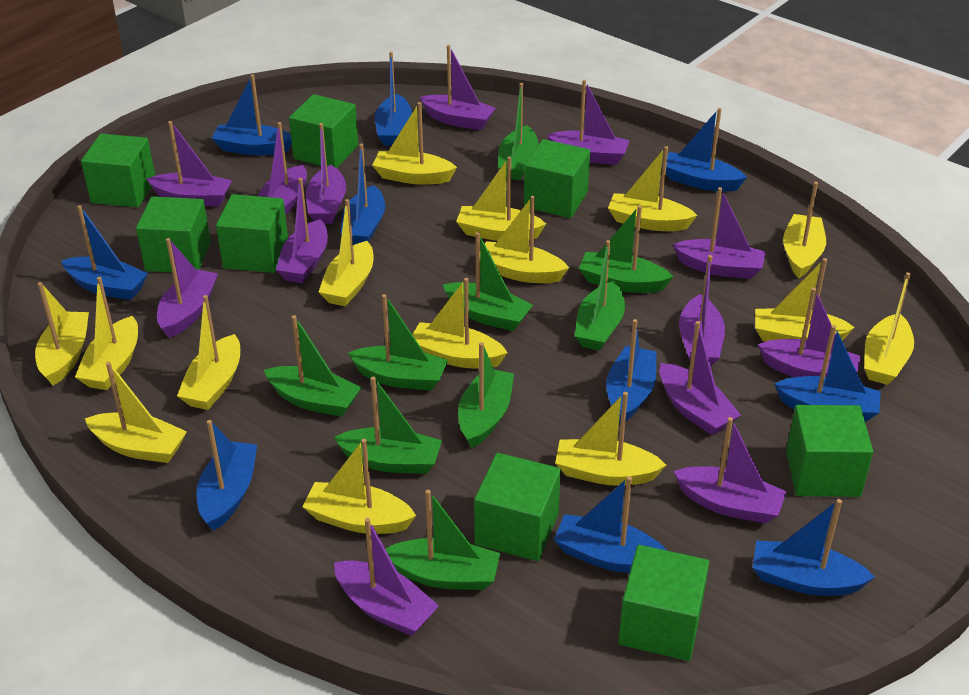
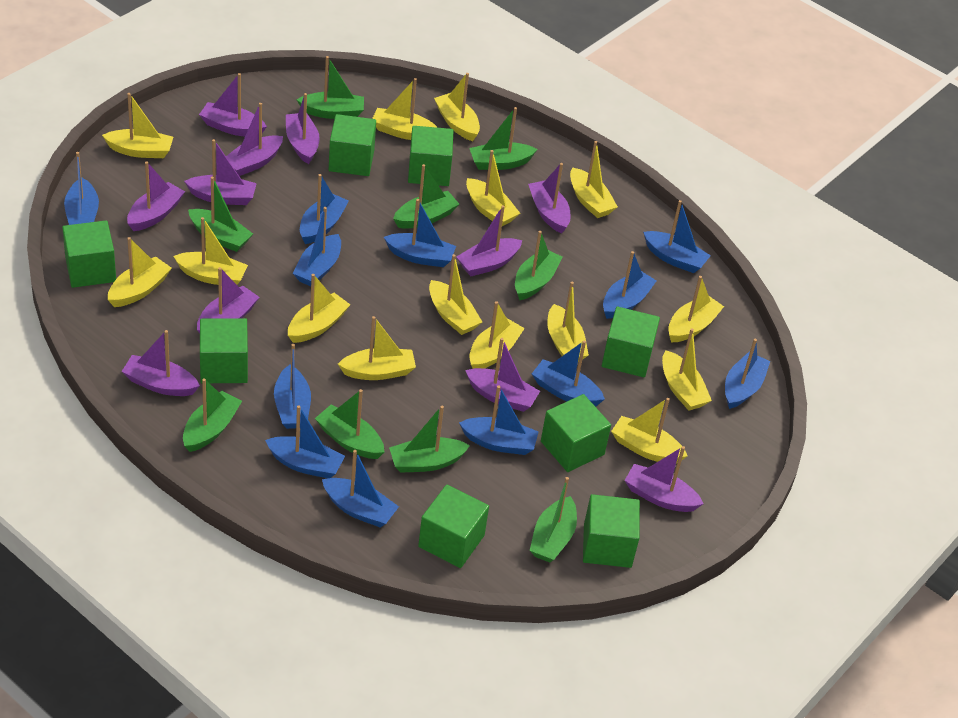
blue boat: 10 -> 12
purple boat: 13 -> 11

